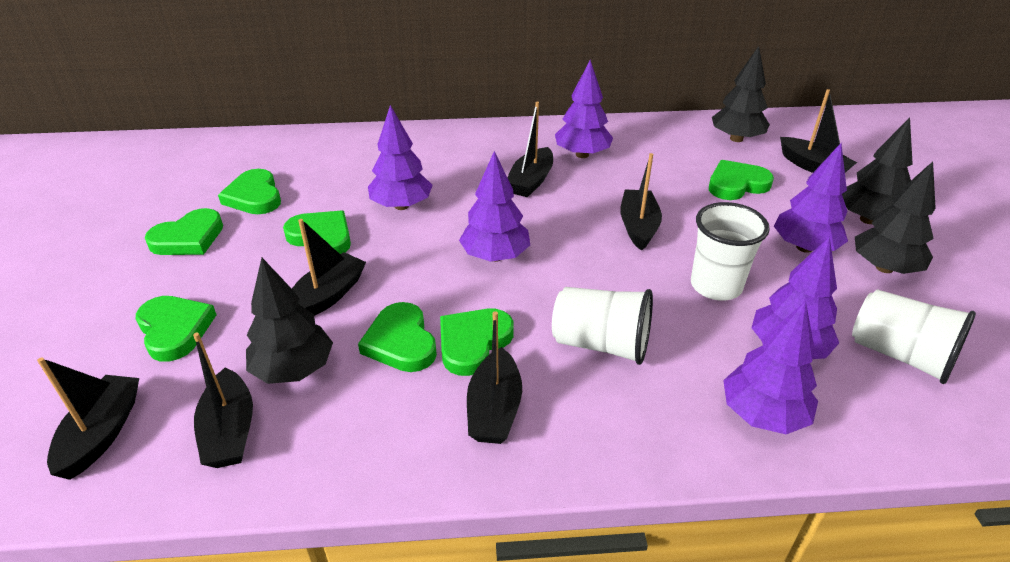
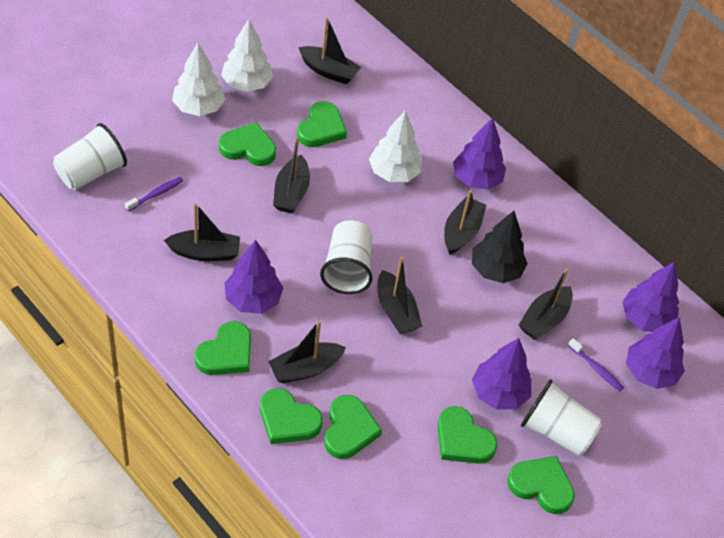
black tree: 4 -> 1
purple toothbrush: 0 -> 2
purple tree: 6 -> 5
white tree: 0 -> 3

